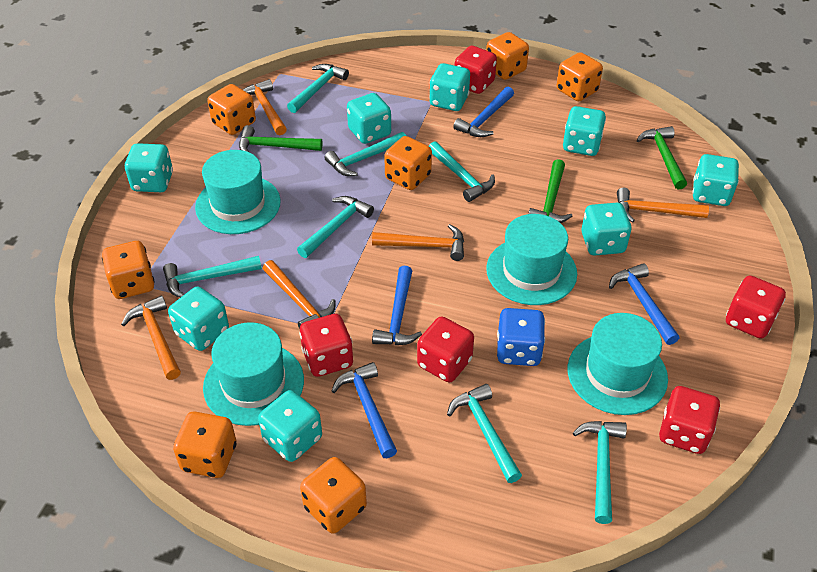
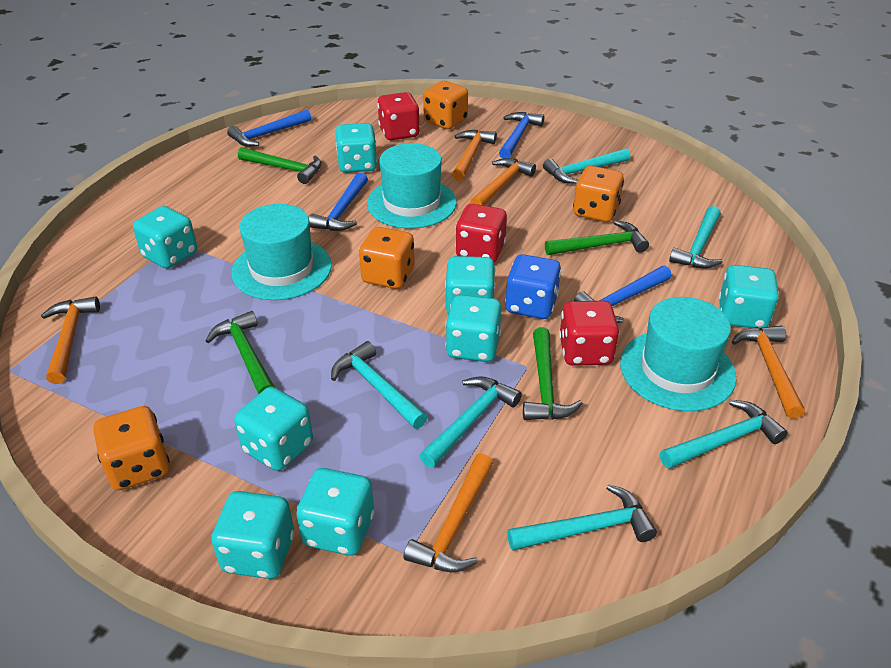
green hammer: 3 -> 4
orange dice: 7 -> 4
red dice: 5 -> 3
turquoise hammer: 7 -> 6
turquoise hat: 4 -> 3

